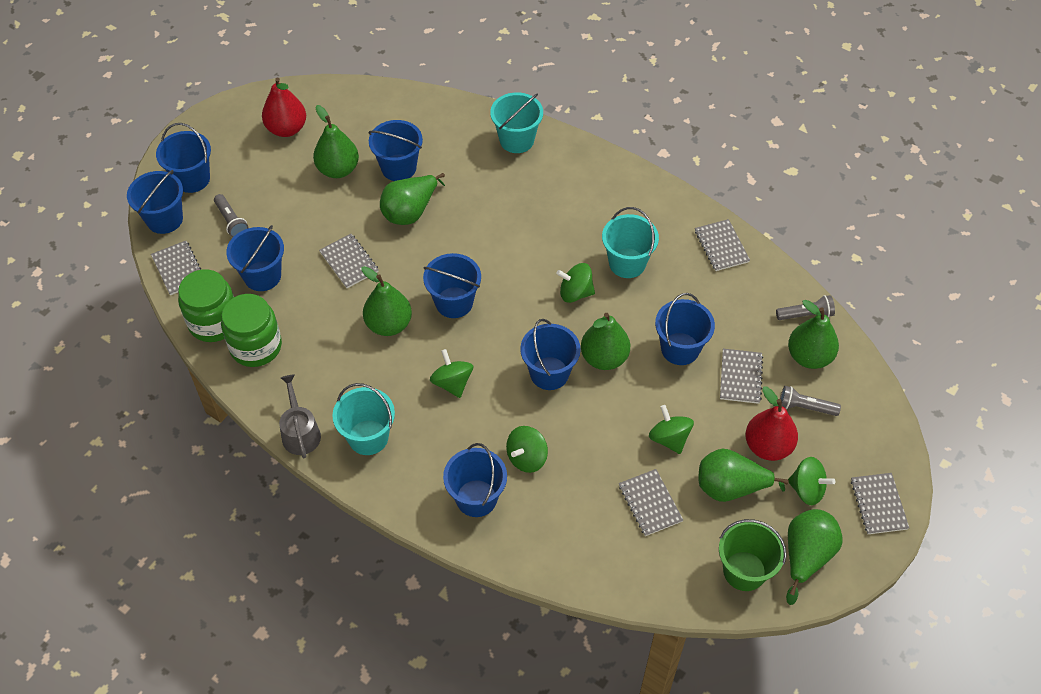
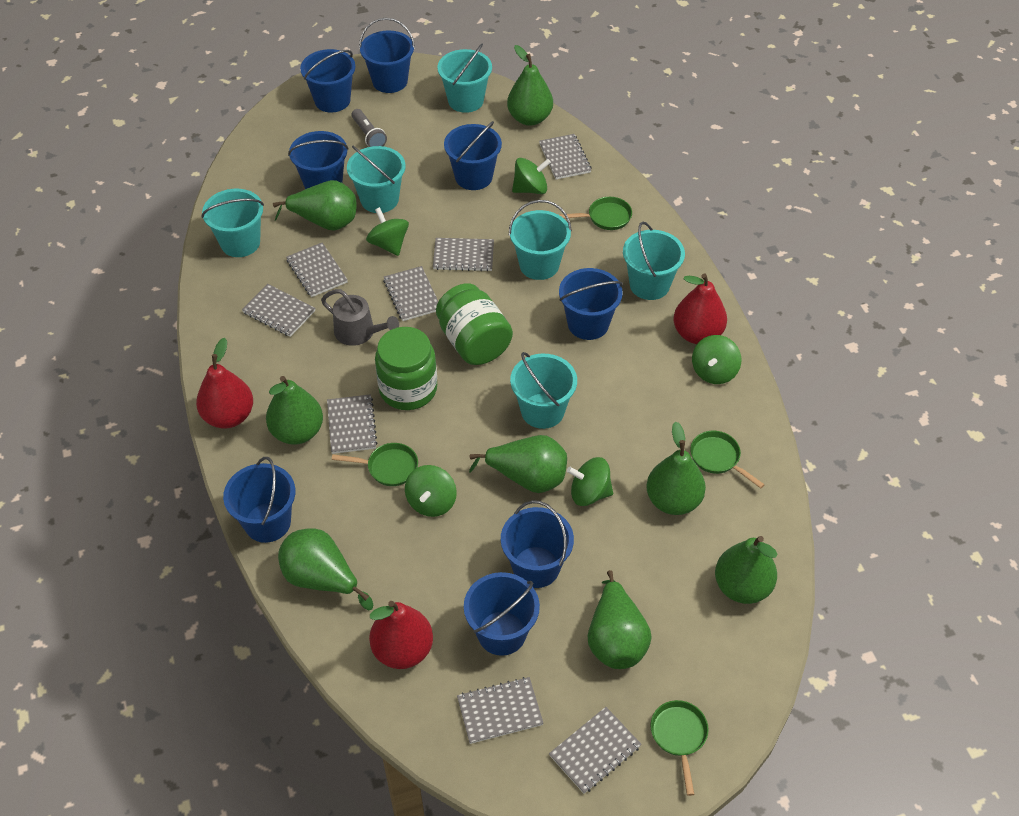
green bucket: 1 -> 0
green pan: 0 -> 4
green pear: 7 -> 8
grey flashlight: 3 -> 1
grey notebook: 6 -> 8
red pear: 2 -> 3
turquoise bucket: 3 -> 6

